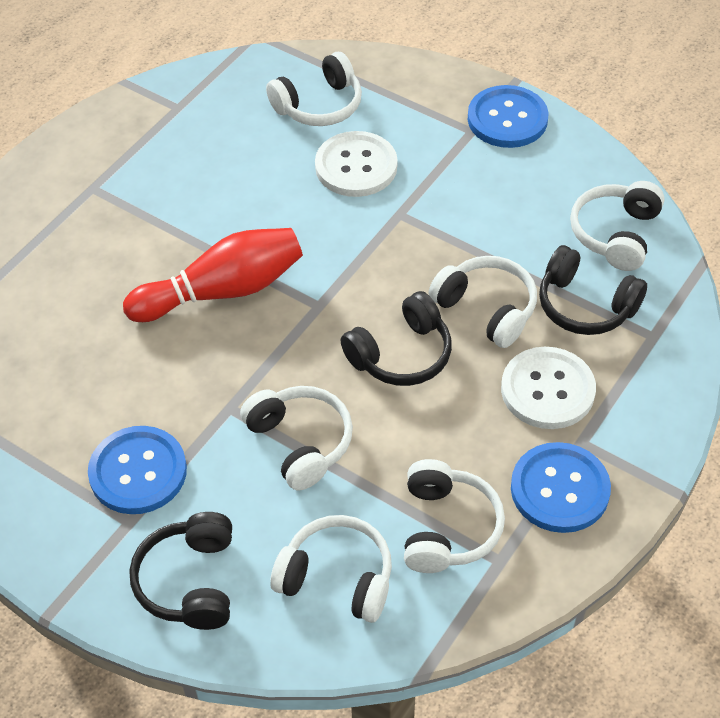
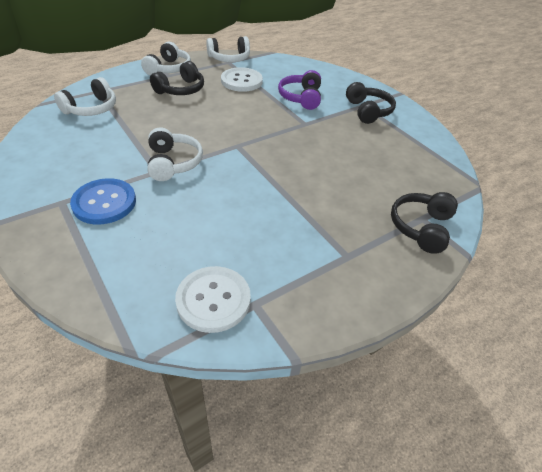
blue button: 3 -> 1
purple headphones: 0 -> 1
red bowling pin: 1 -> 0
white headphones: 6 -> 4

